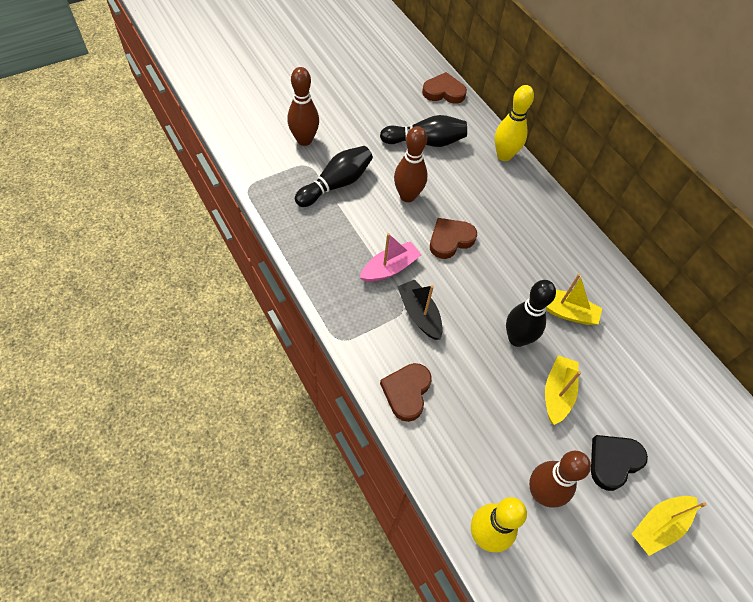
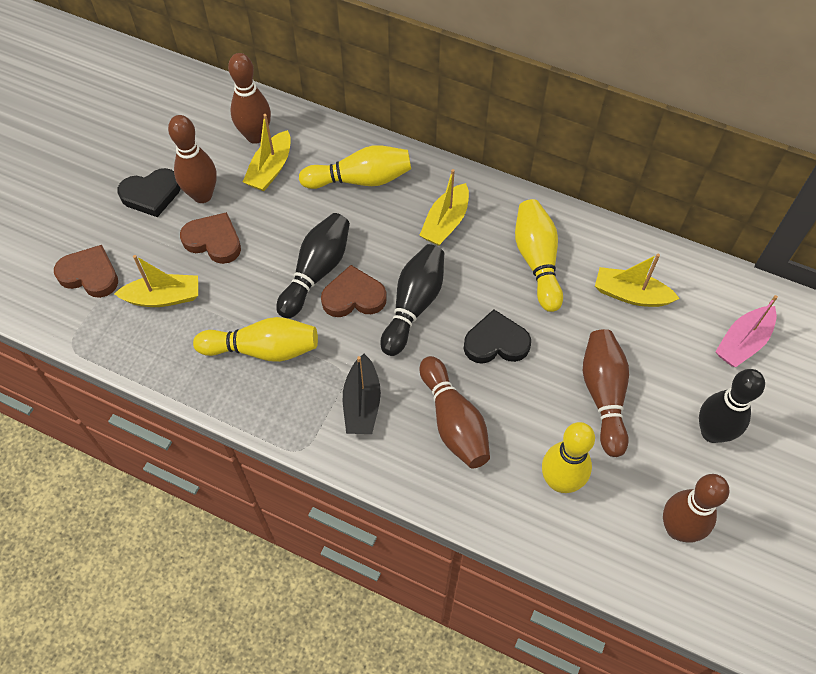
black heart: 1 -> 2
brown bowling pin: 3 -> 5
yellow boat: 3 -> 4
yellow bowling pin: 2 -> 4

